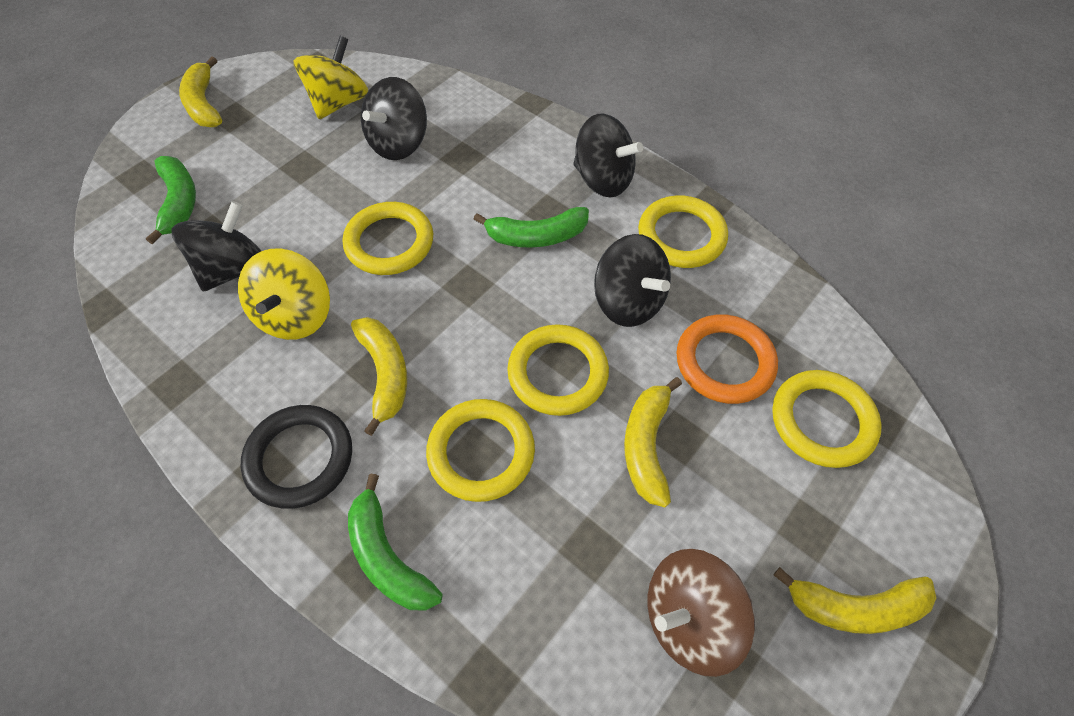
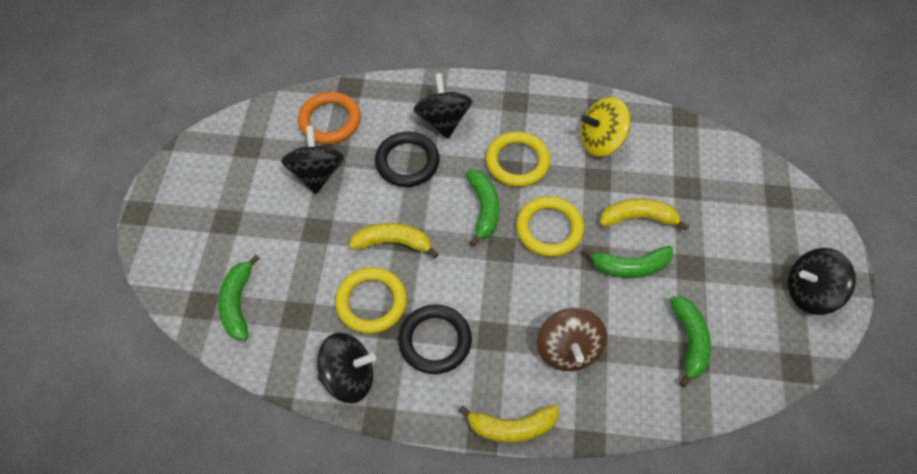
black ring: 1 -> 2
green banana: 3 -> 4
yellow banana: 4 -> 3
yellow ring: 5 -> 3
yellow spinning top: 2 -> 1

